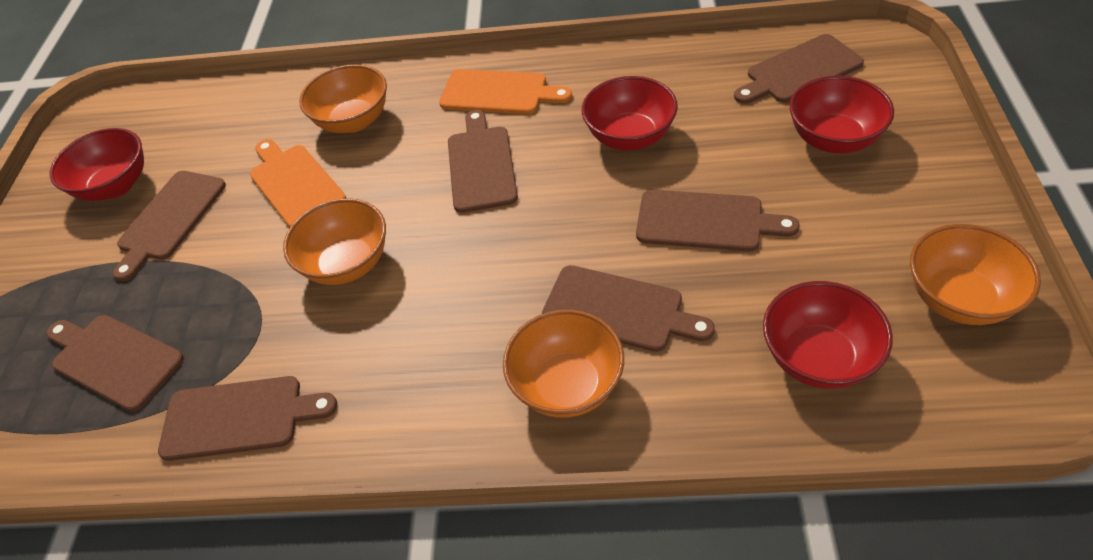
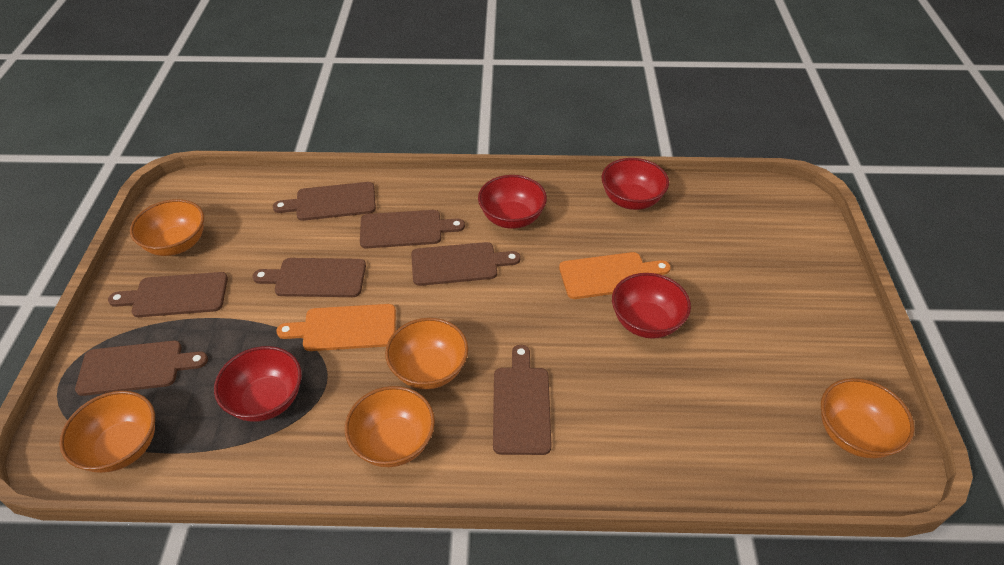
orange bowl: 4 -> 5

